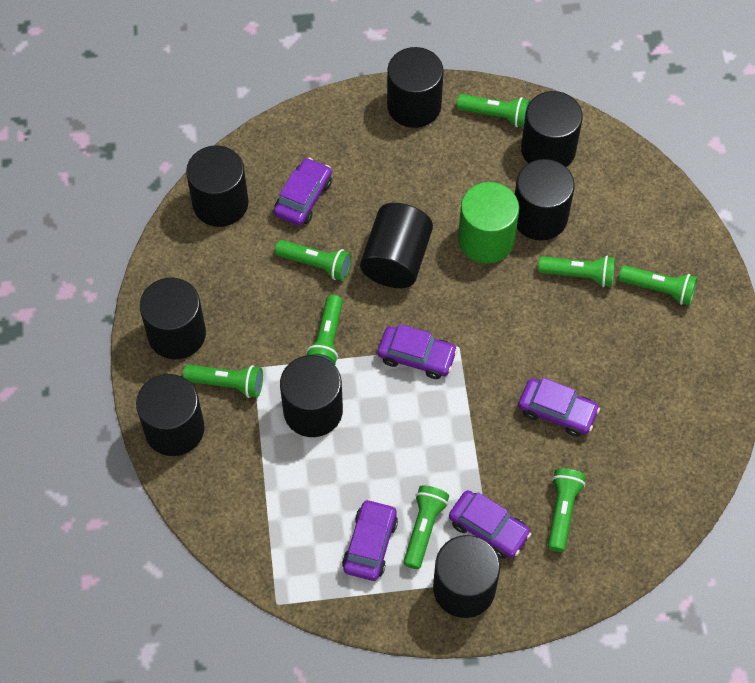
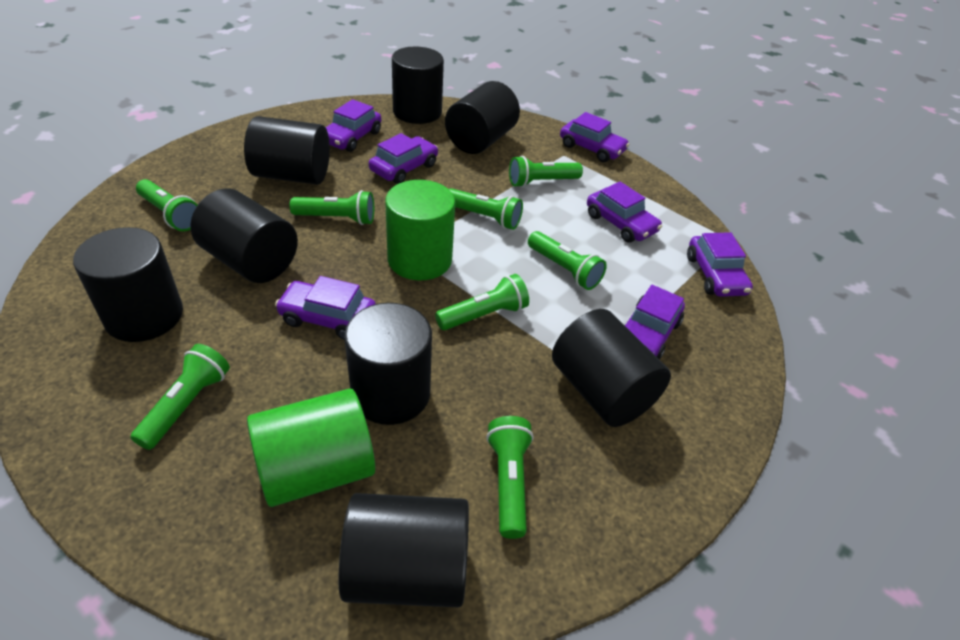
black cylinder: 9 -> 8
green cylinder: 1 -> 2
purple car: 5 -> 7

